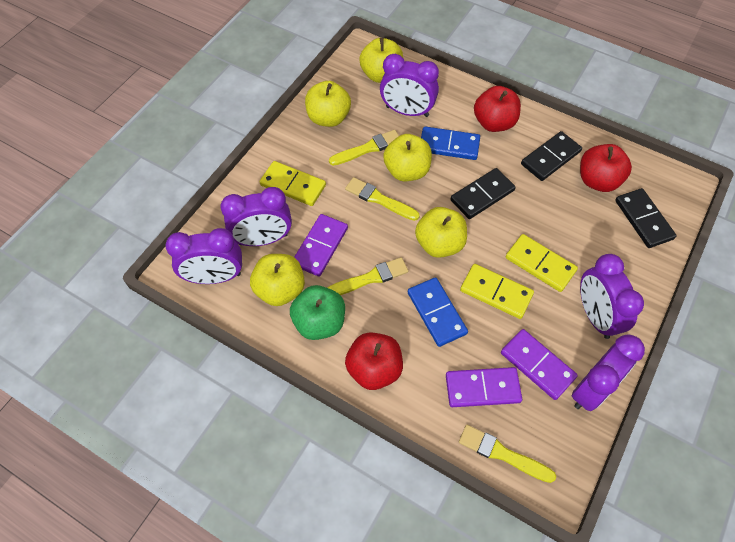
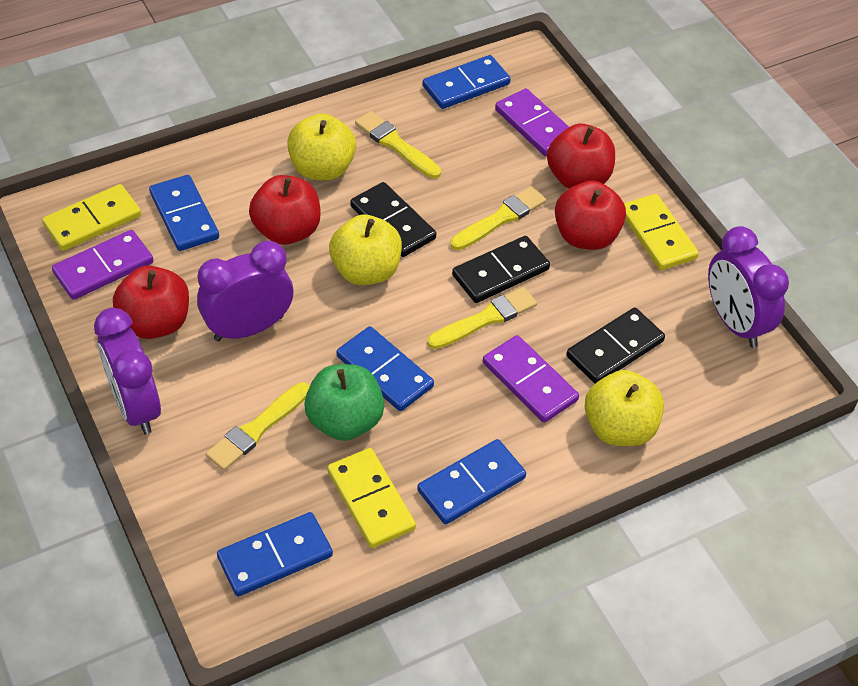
blue domino: 2 -> 5
purple clock: 5 -> 3
red apple: 3 -> 4
yellow apple: 5 -> 3

